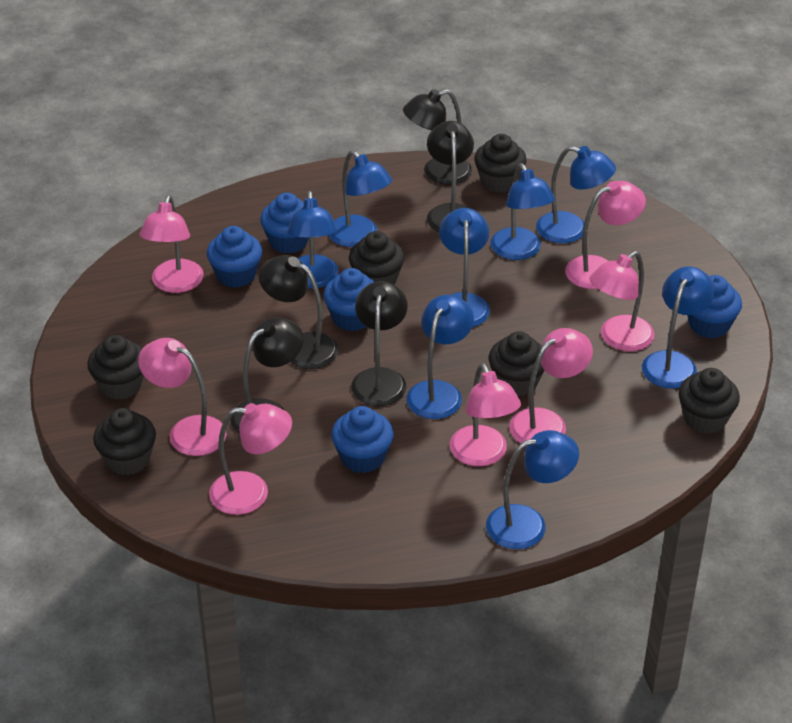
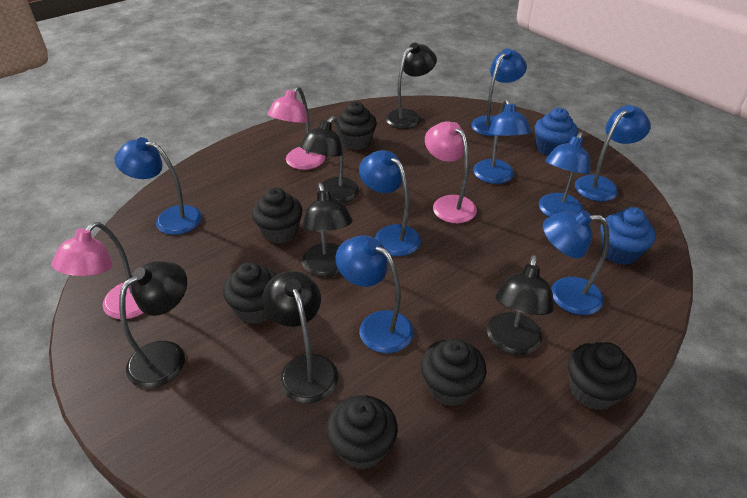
black lamp: 5 -> 6
blue cupcake: 5 -> 2
pink lamp: 7 -> 3

